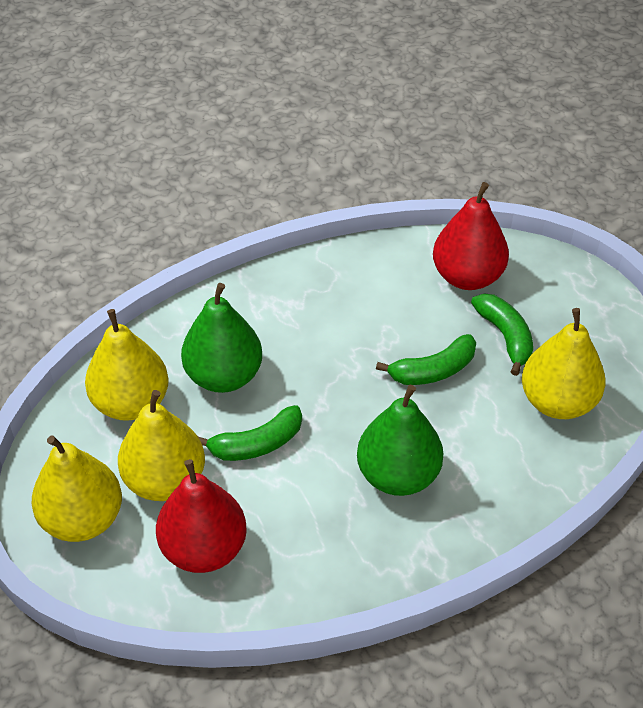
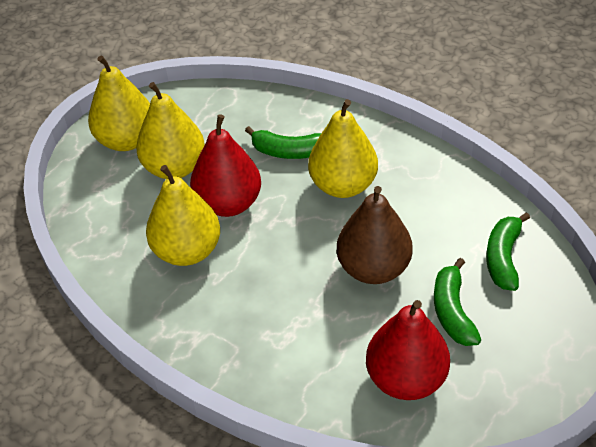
brown pear: 0 -> 1
green pear: 2 -> 0

